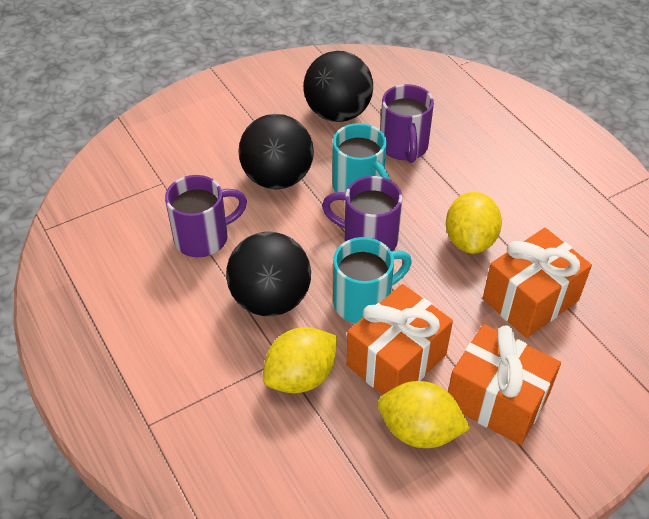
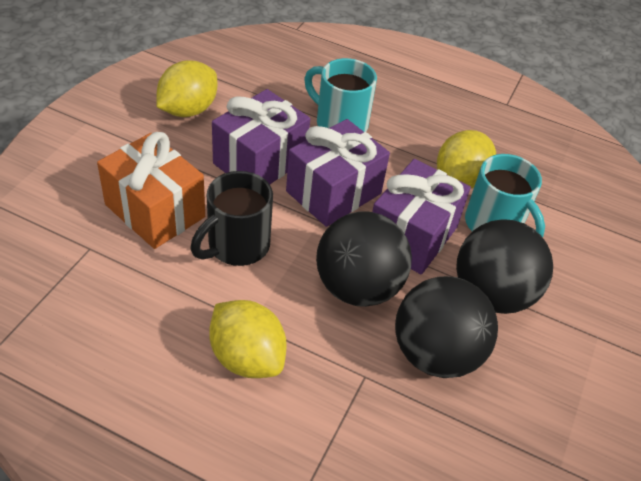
black mug: 0 -> 1
orange gift: 3 -> 1
purple gift: 0 -> 3
purple mug: 3 -> 0

